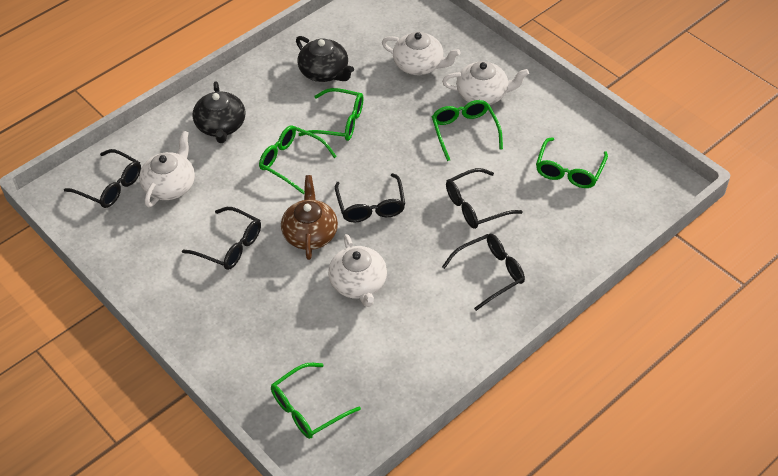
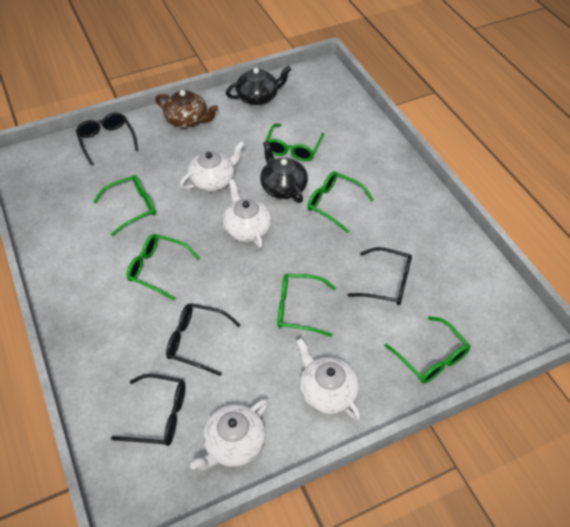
black glasses: 5 -> 4
green glasses: 5 -> 6

